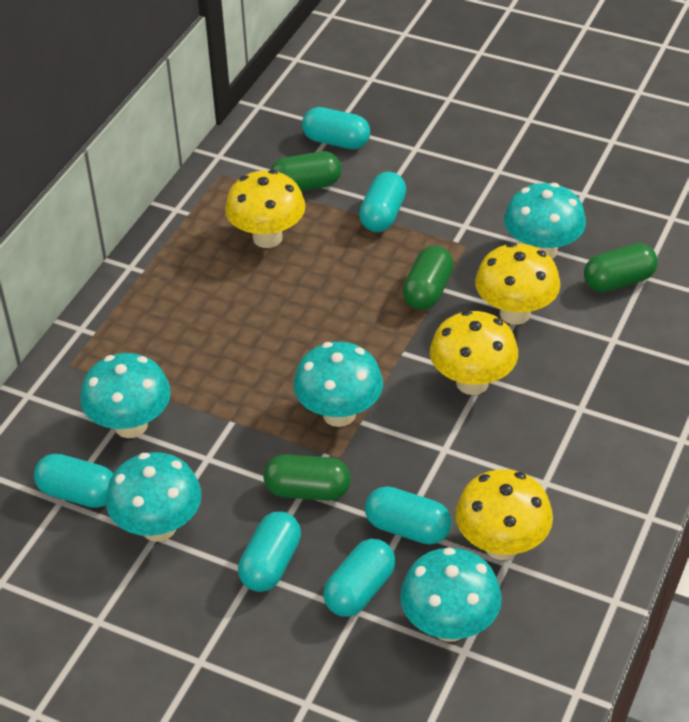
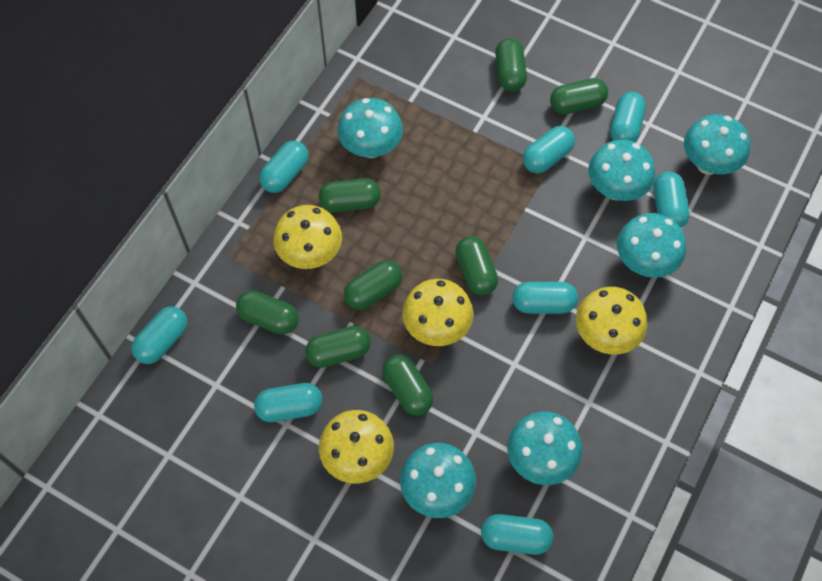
green capsule: 4 -> 8
turquoise capsule: 6 -> 8
turquoise mushroom: 5 -> 6

